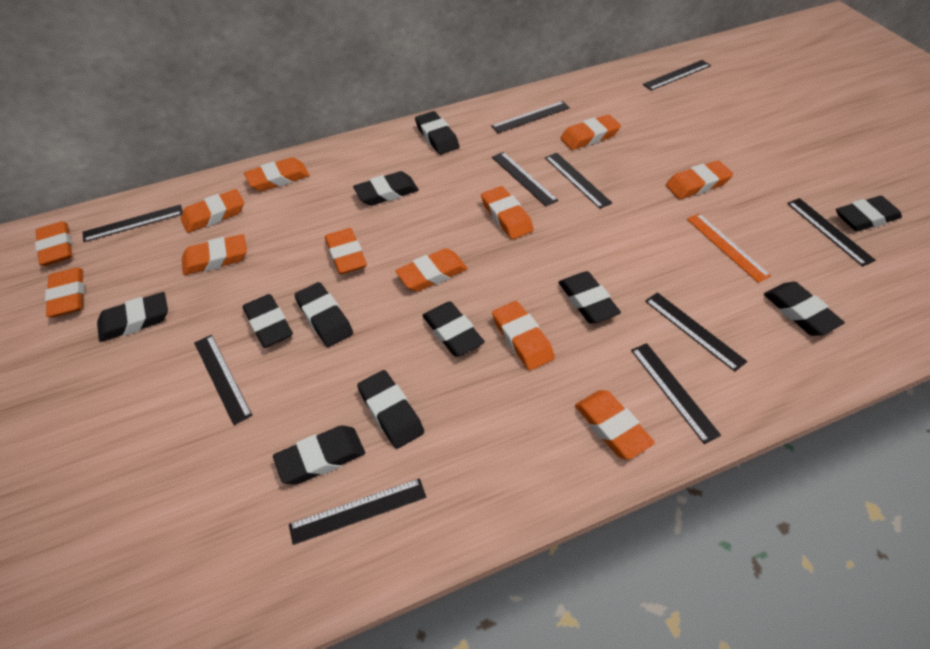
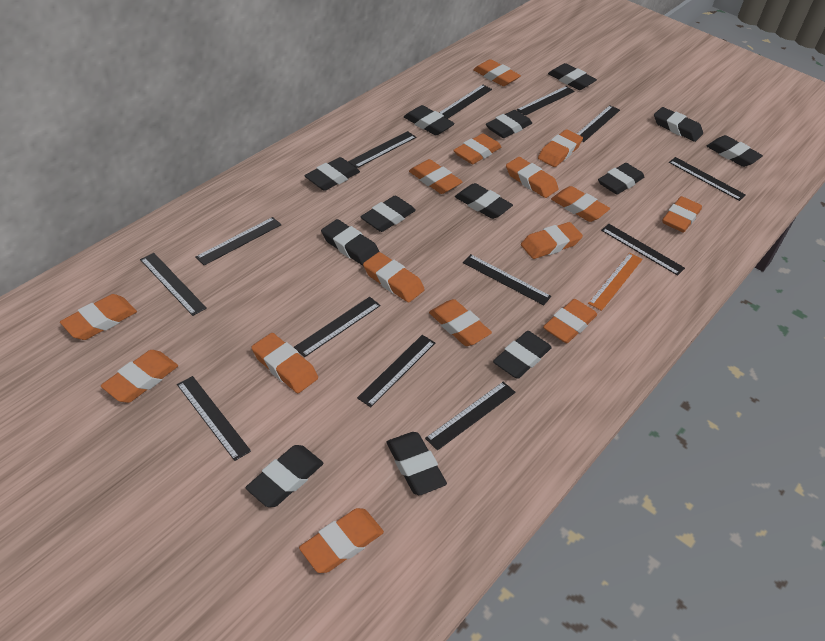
black eraser: 11 -> 13
black ruler: 10 -> 13
orange eraser: 12 -> 15

